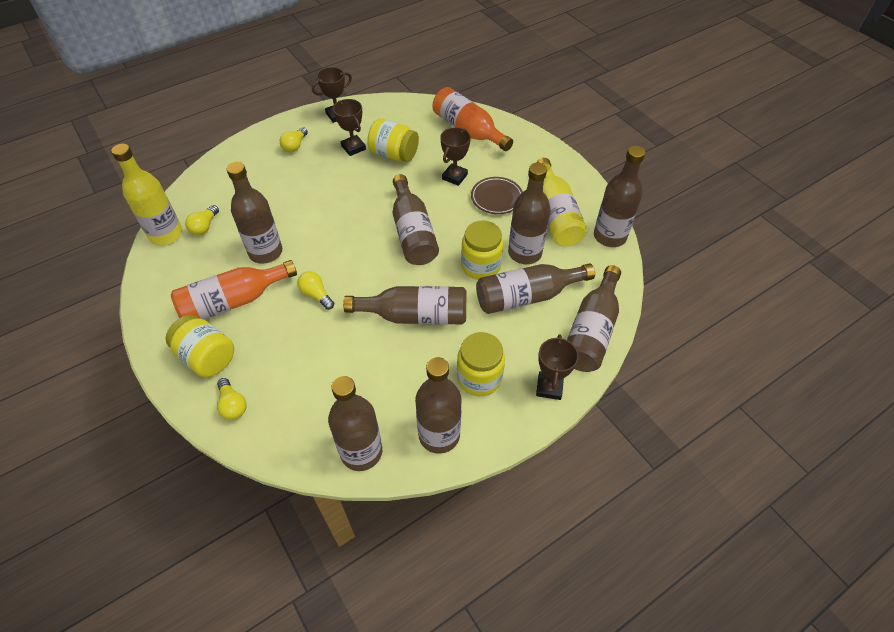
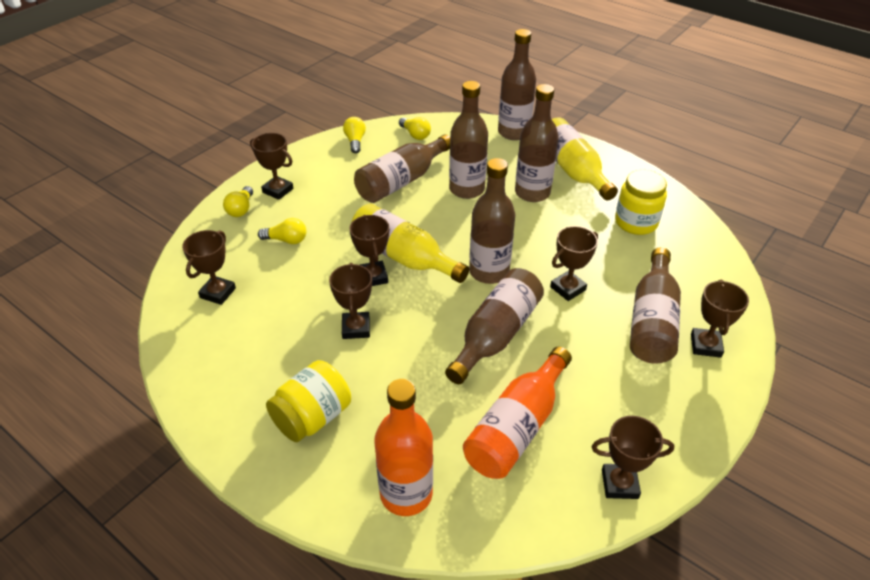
brown bottle: 9 -> 7
brown plate: 1 -> 0
brown trophy: 4 -> 7
yellow jar: 4 -> 2

